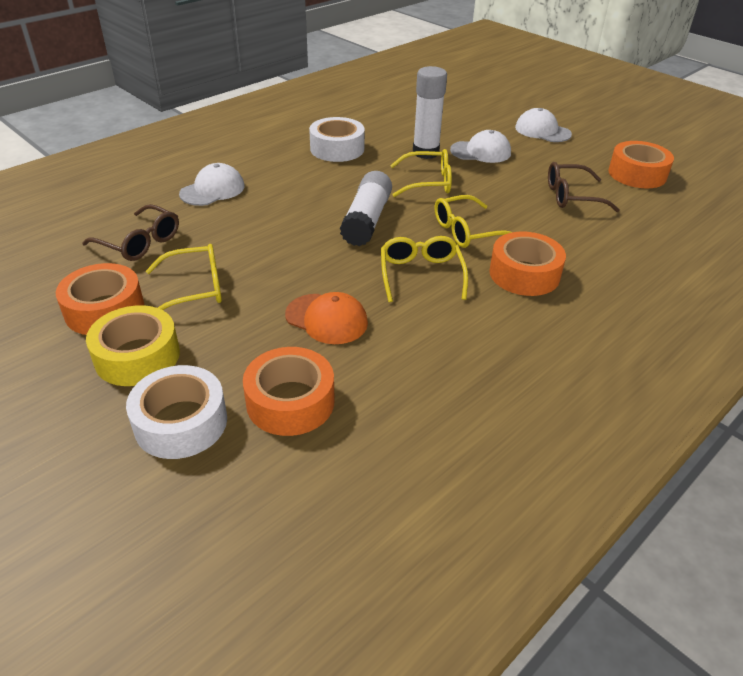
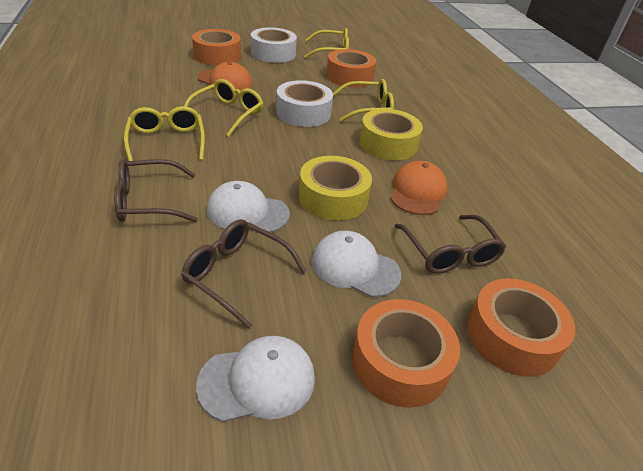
brown glasses: 2 -> 3
orange cap: 1 -> 2
white glue stick: 2 -> 0
yellow tape: 1 -> 2

